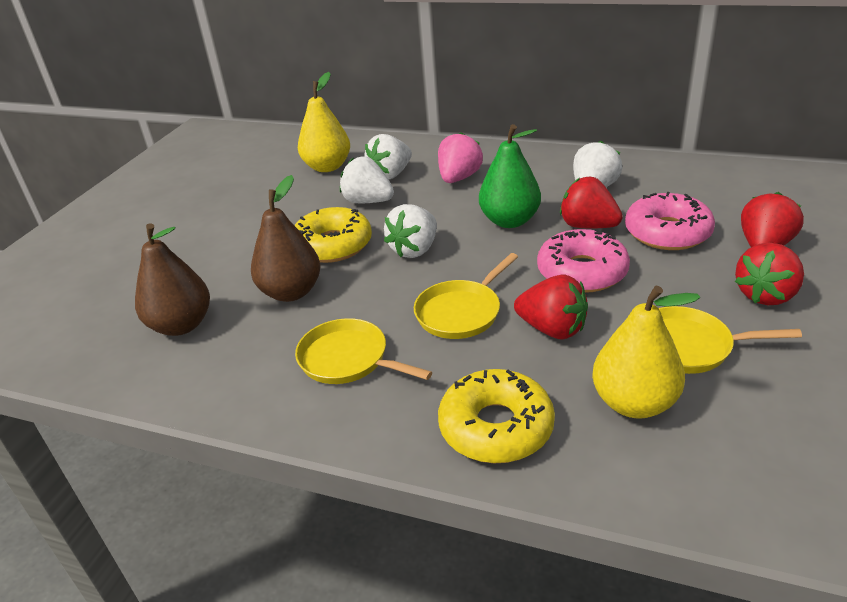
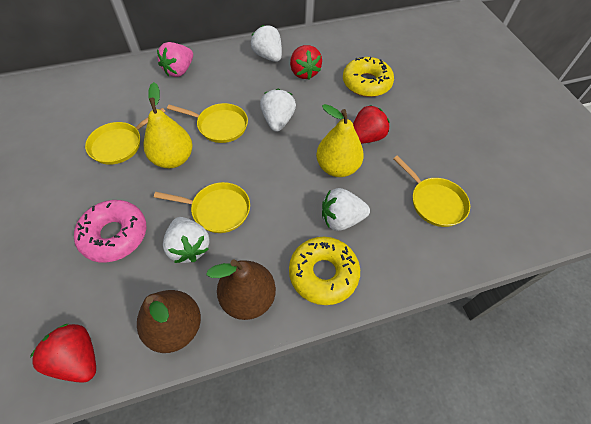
green pear: 1 -> 0
pink donut: 2 -> 1
red strawberry: 4 -> 3
yellow pan: 3 -> 4

